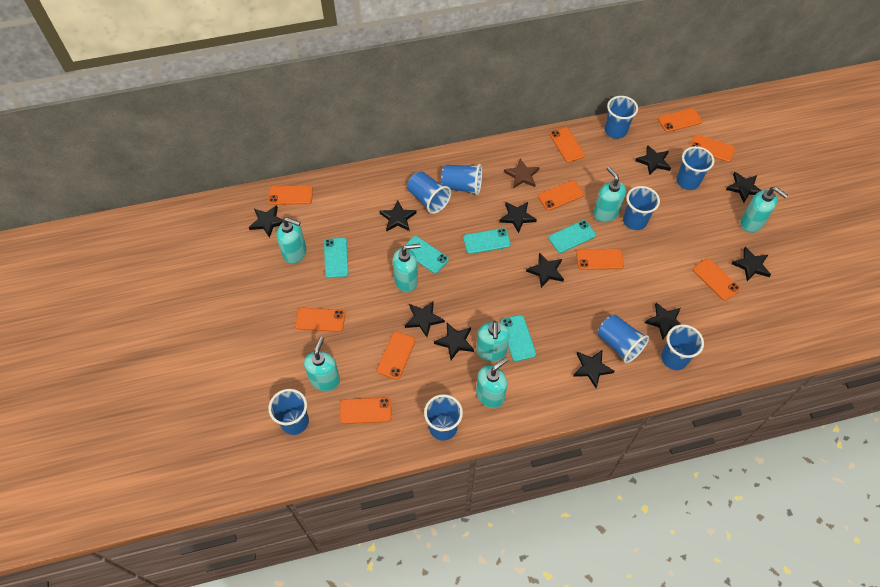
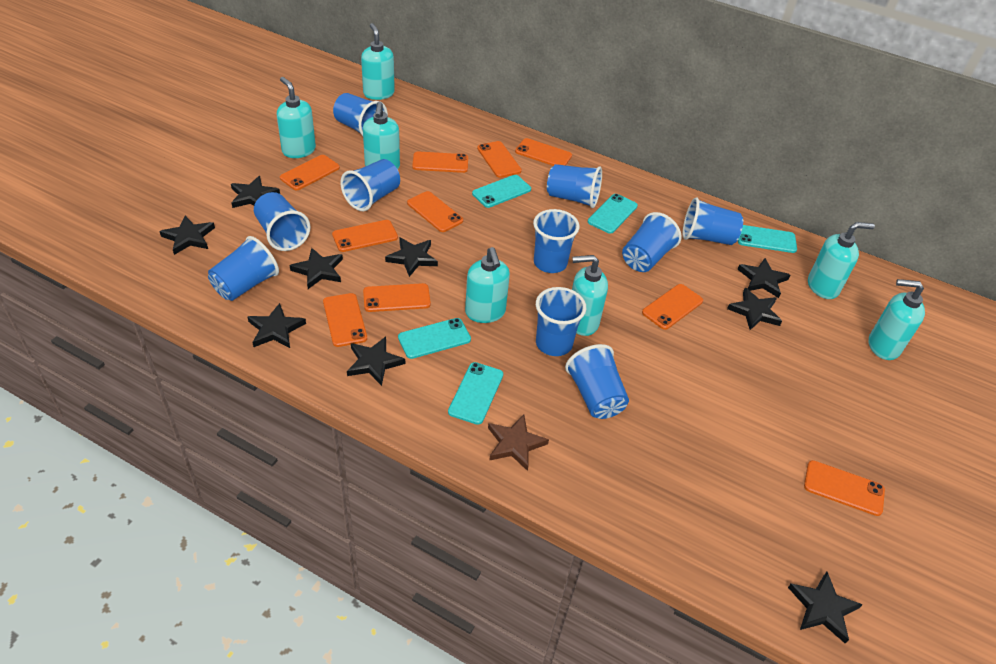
black star: 11 -> 9
blue cup: 9 -> 10

